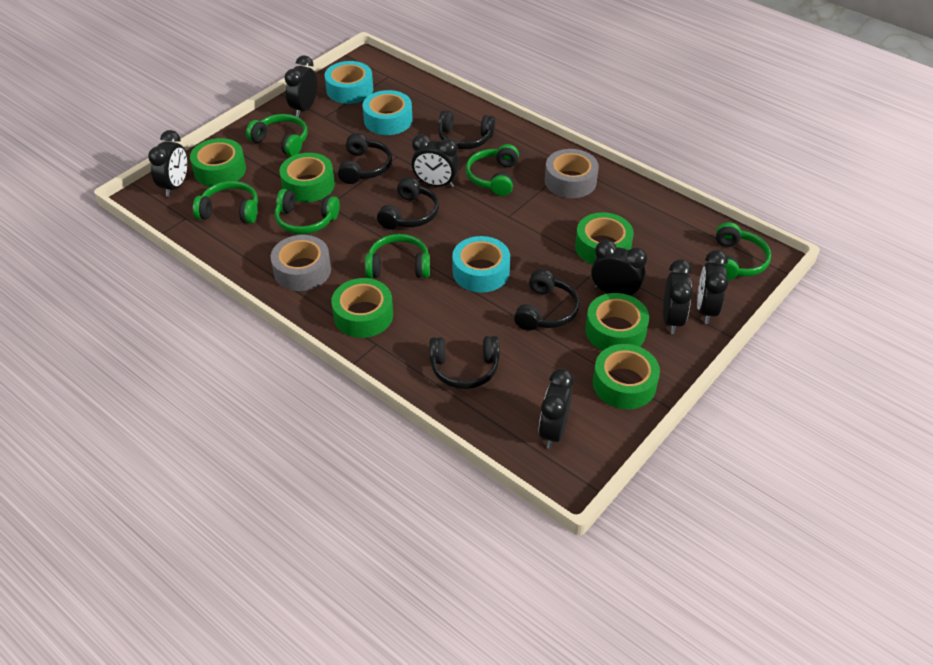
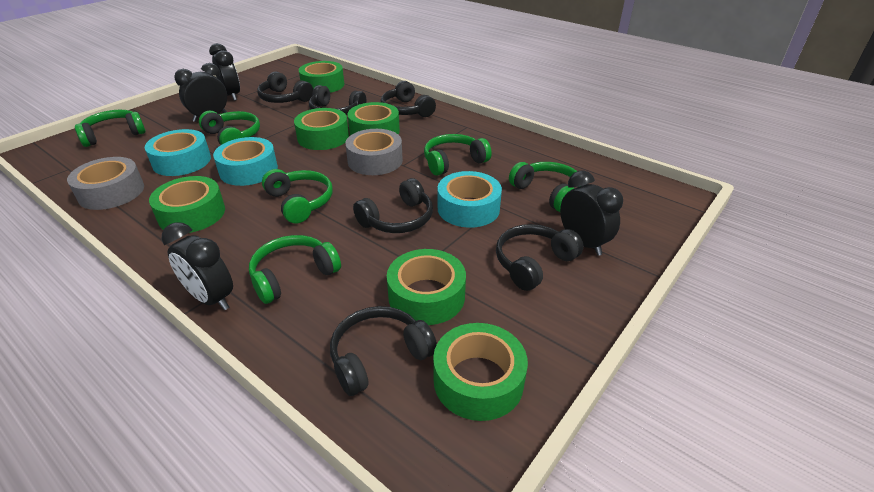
black clock: 7 -> 4
black headphones: 5 -> 6

